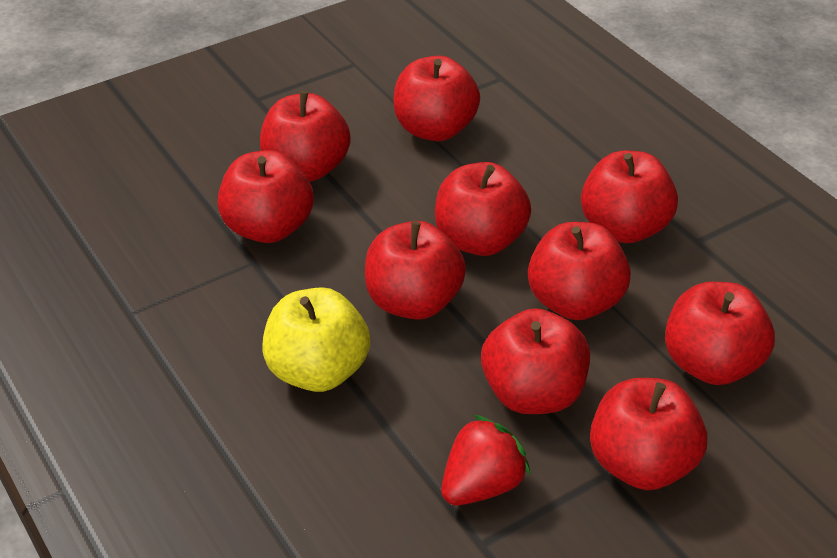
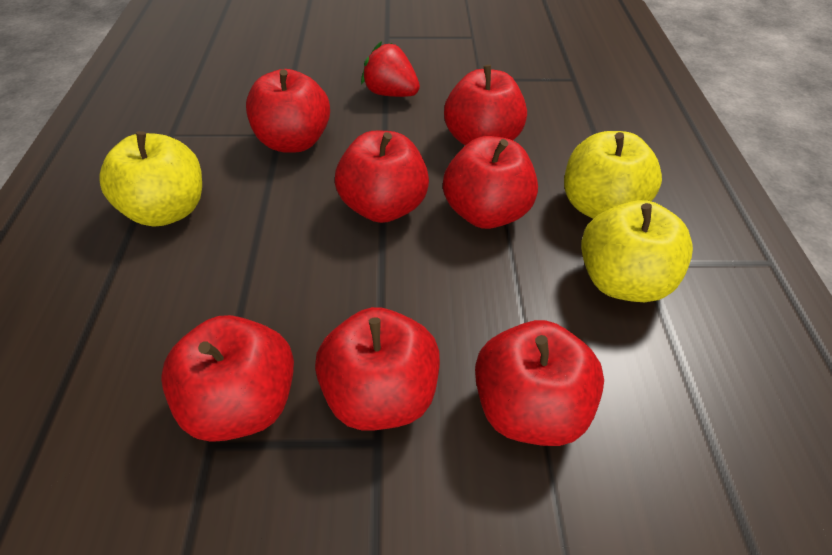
red apple: 10 -> 7
yellow apple: 1 -> 3

